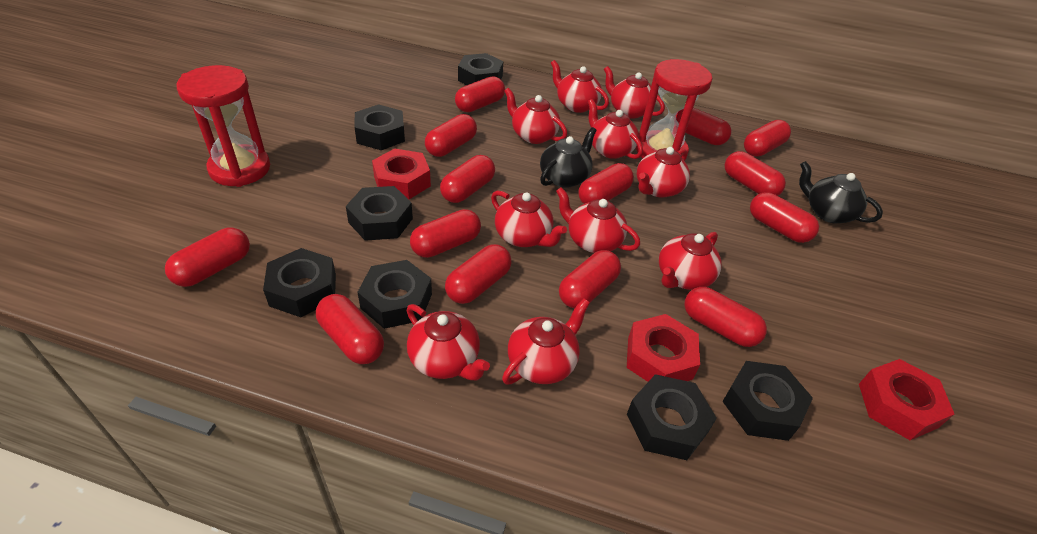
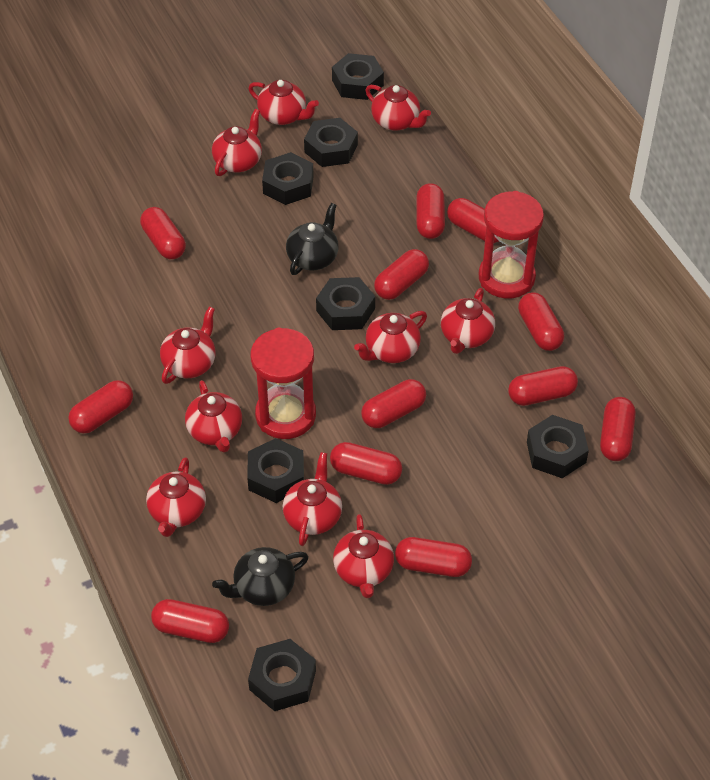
red capsule: 14 -> 12
red nut: 3 -> 0

